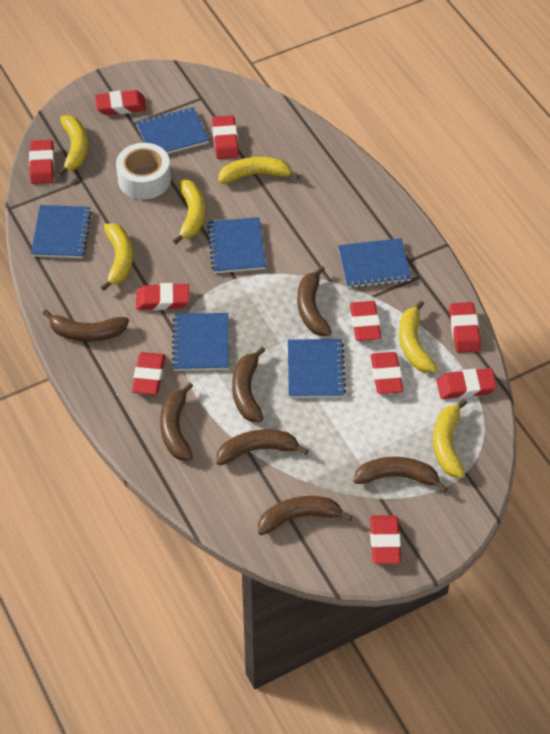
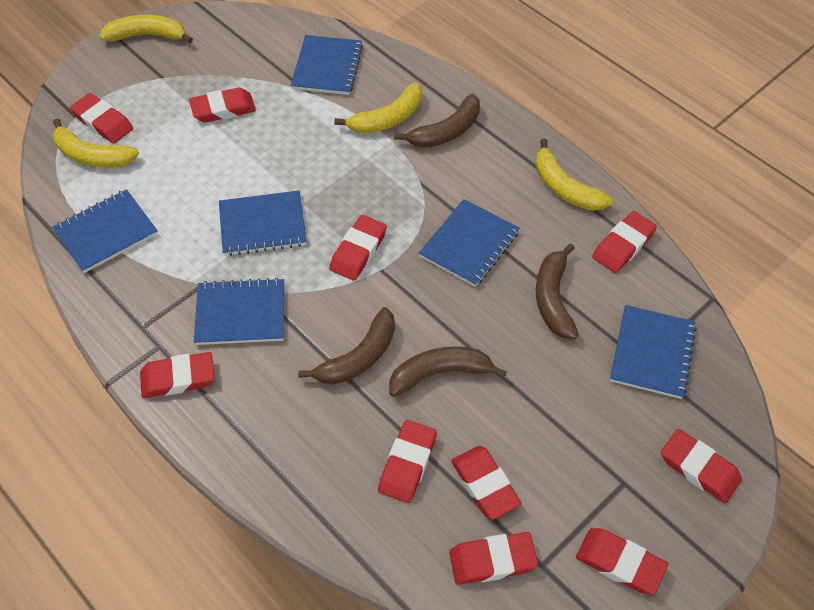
brown banana: 7 -> 4
white tape: 1 -> 0
yellow banana: 6 -> 4

